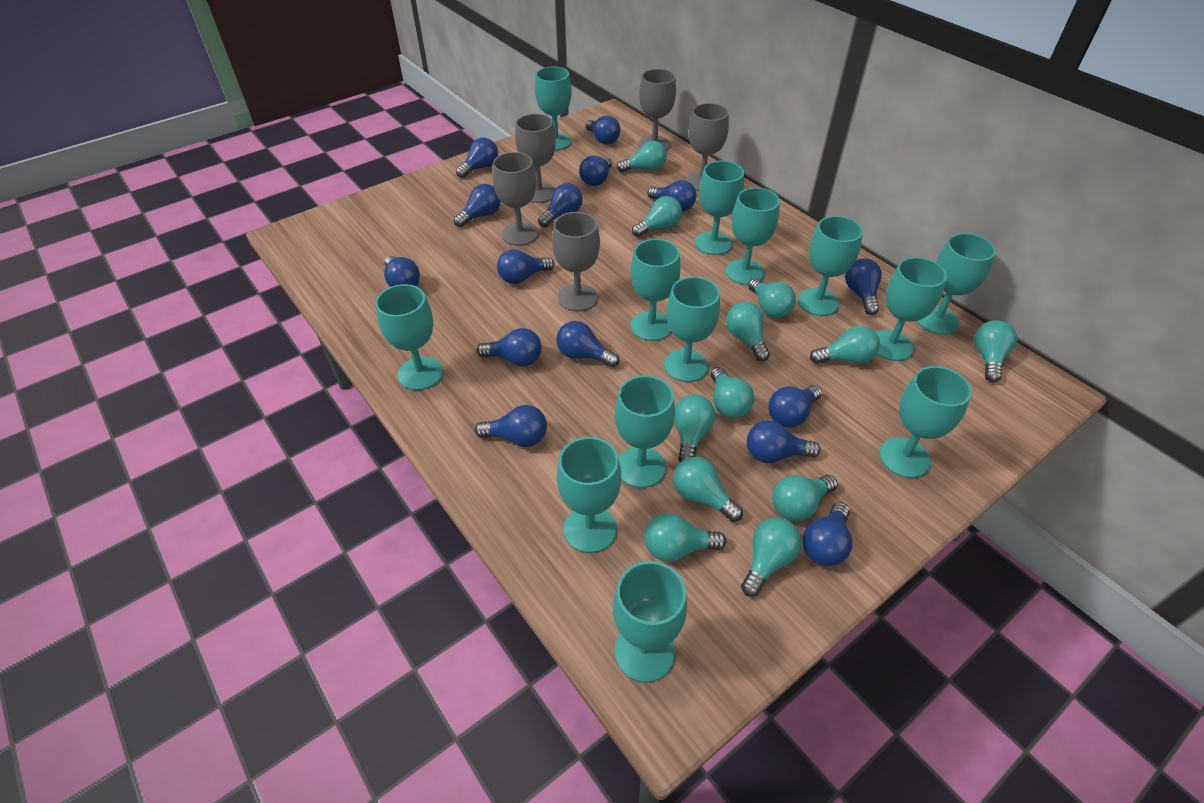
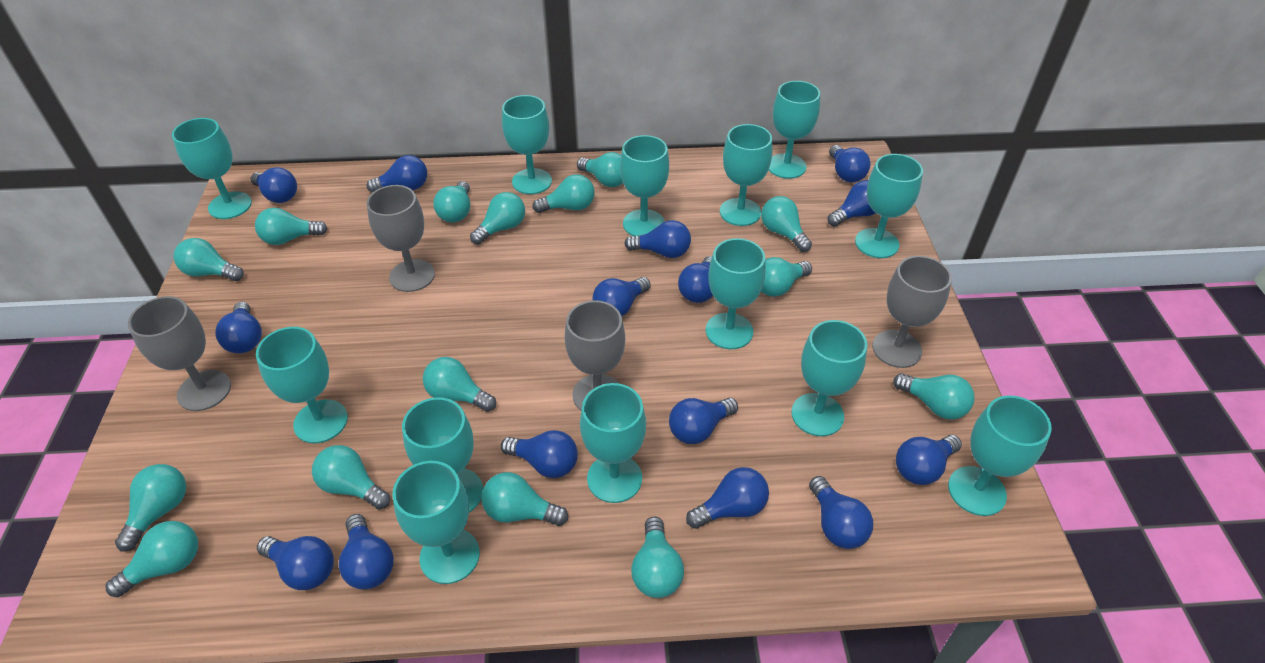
grey goblet: 5 -> 4
turquoise light bulb: 12 -> 15

